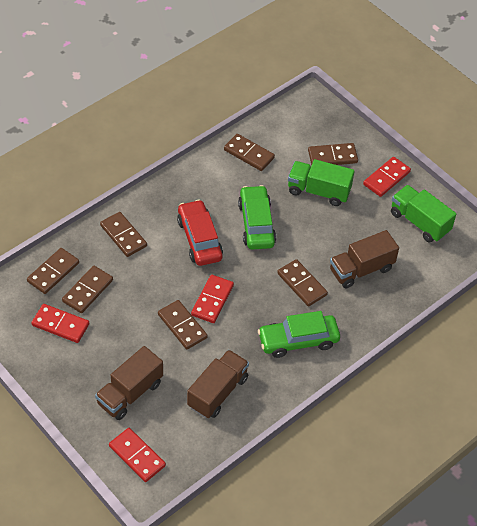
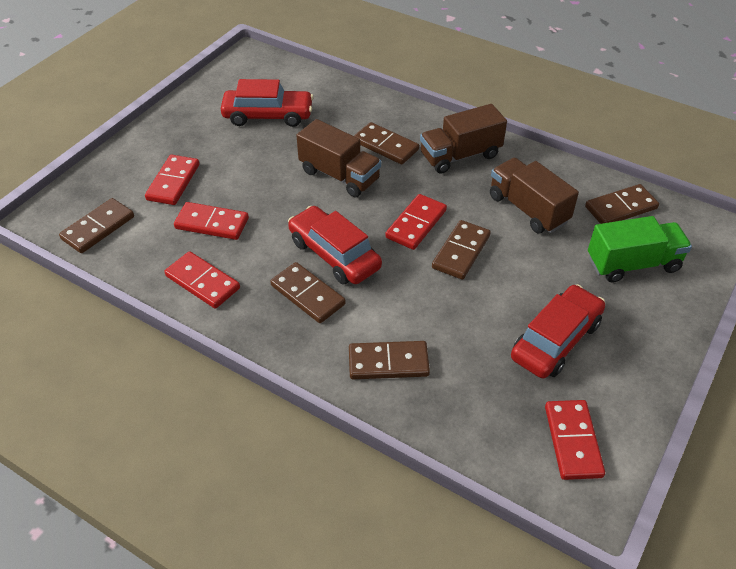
brown domino: 7 -> 6
green car: 2 -> 0
green truck: 2 -> 1
red car: 1 -> 3
red domino: 4 -> 5

